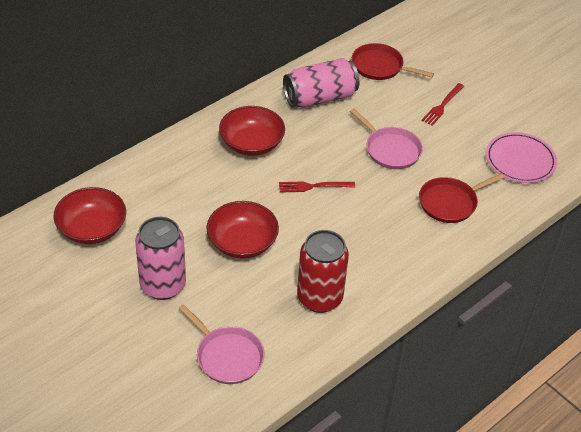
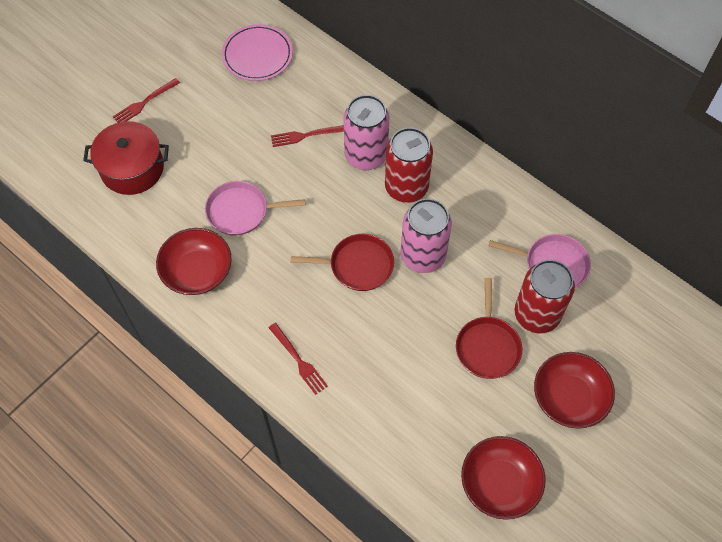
red can: 1 -> 2
red fork: 2 -> 3
red pot: 0 -> 1

